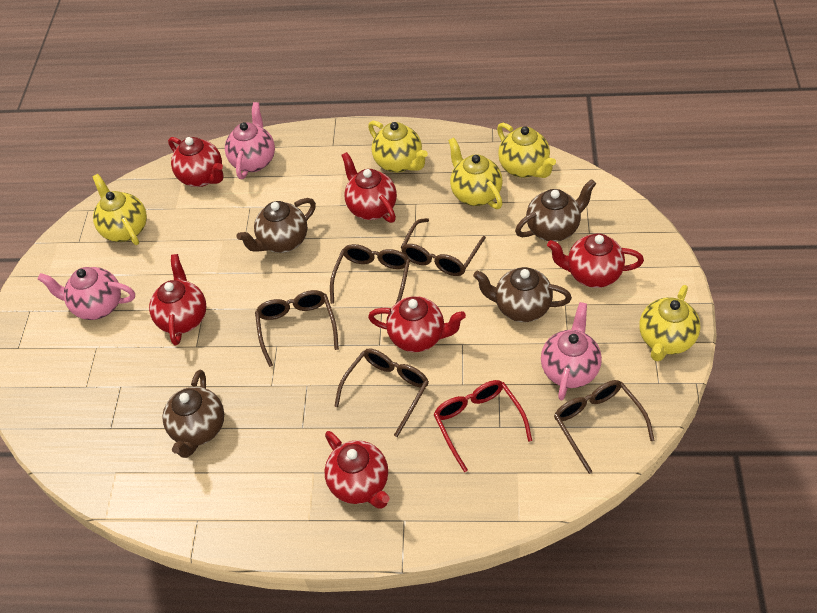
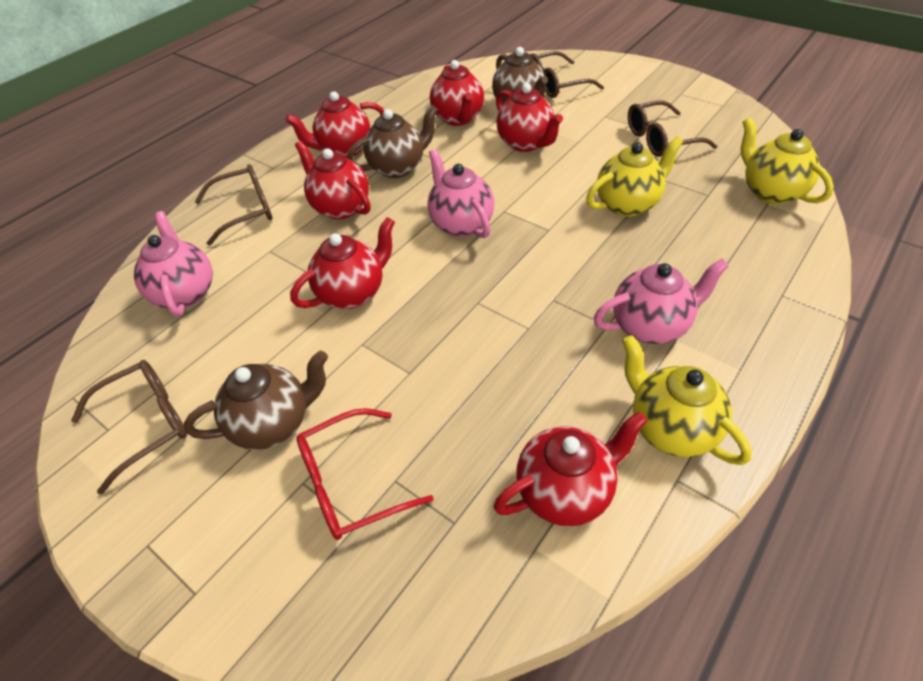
brown glasses: 5 -> 4
brown teapot: 4 -> 3
yellow teapot: 5 -> 3

